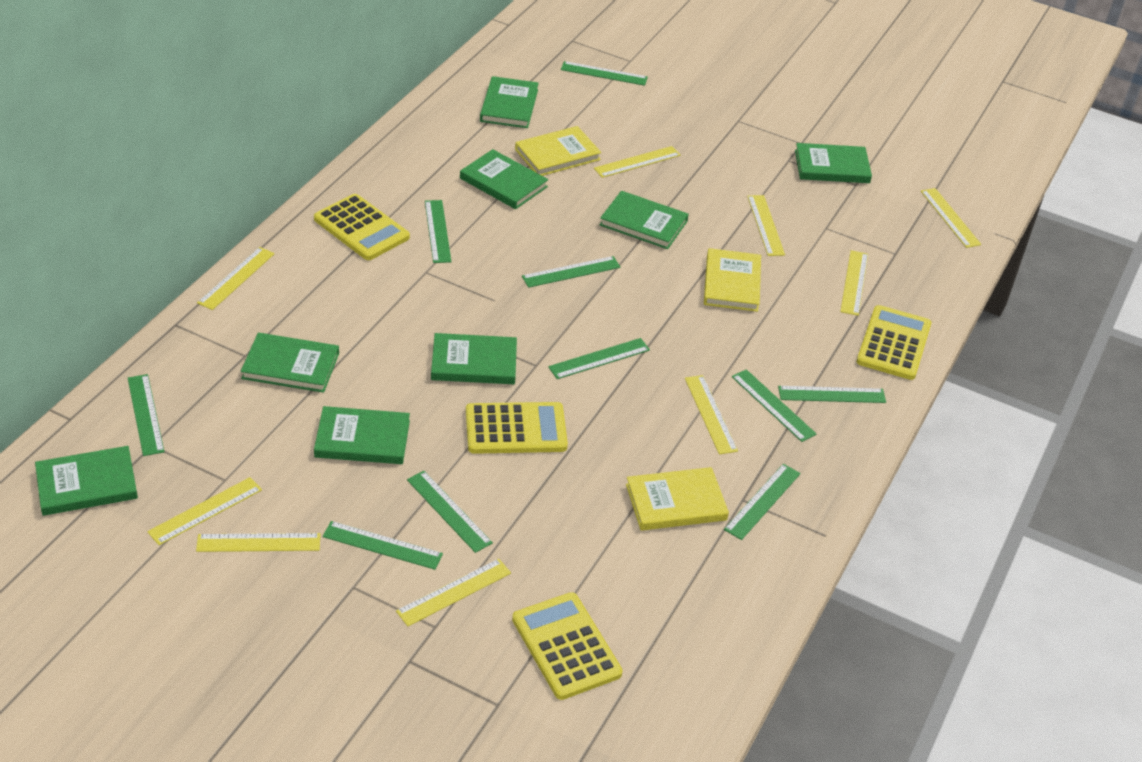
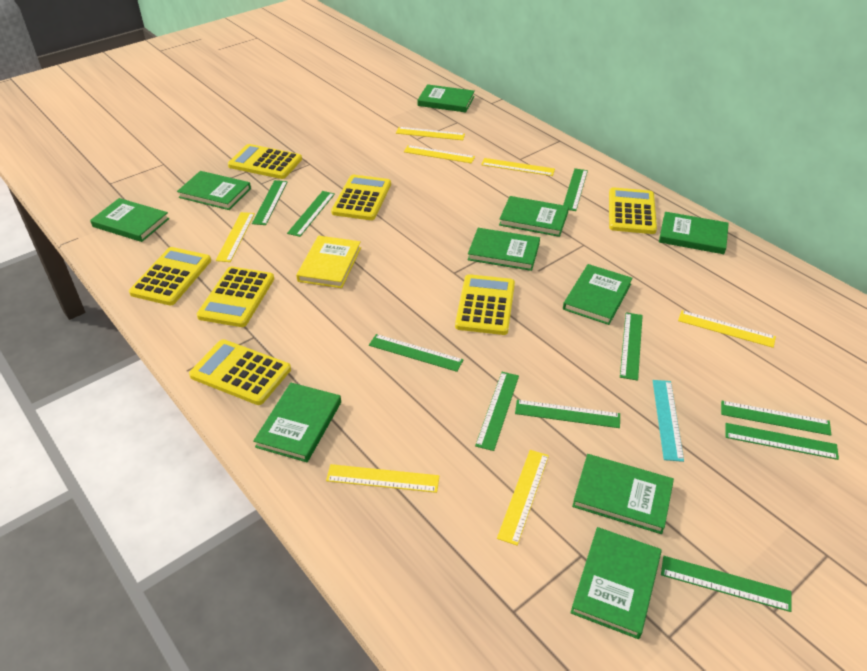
green book: 8 -> 10
turquoise ruler: 0 -> 1
yellow book: 3 -> 1
yellow calculator: 4 -> 7
yellow ruler: 9 -> 7

